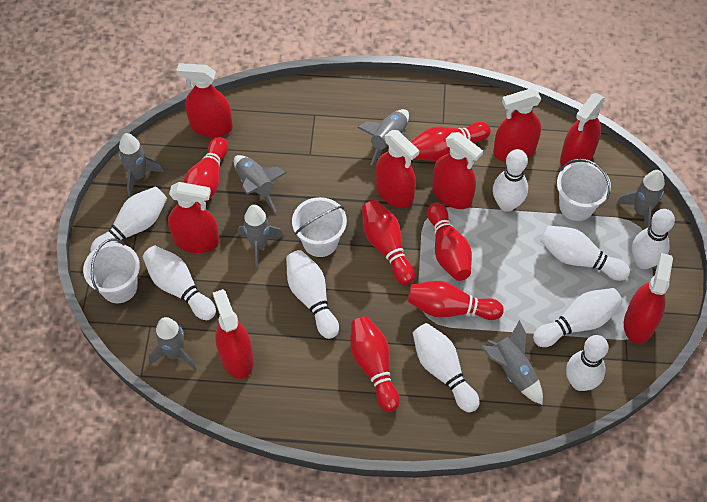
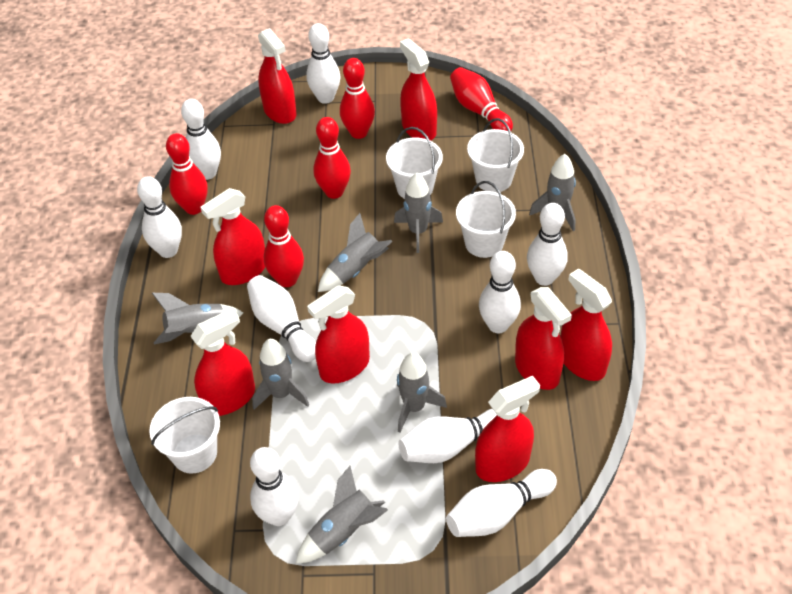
red bowling pin: 6 -> 5
white bucket: 3 -> 4

